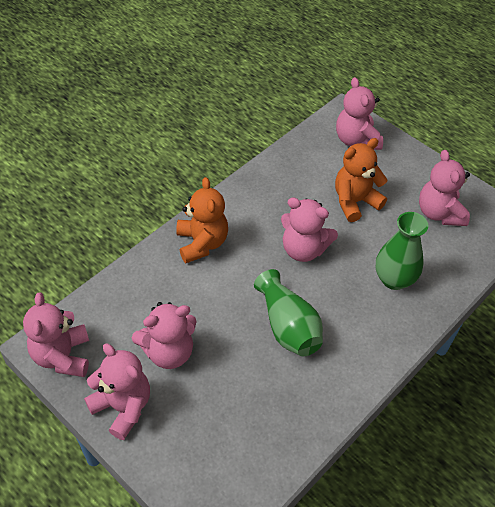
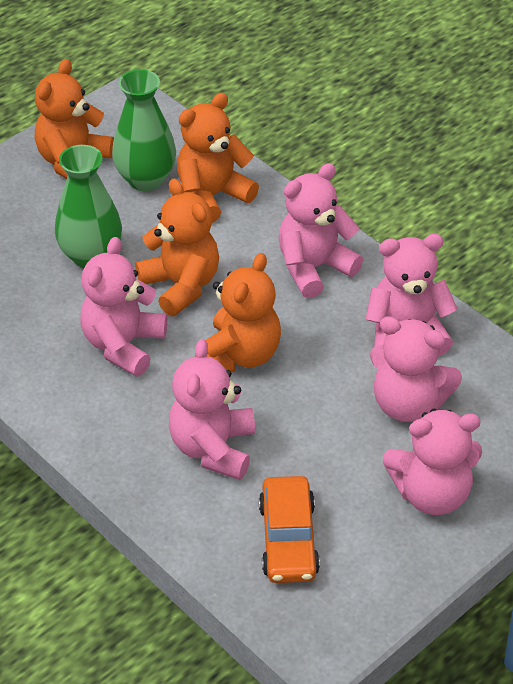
orange car: 0 -> 1
orange teddy bear: 2 -> 4

